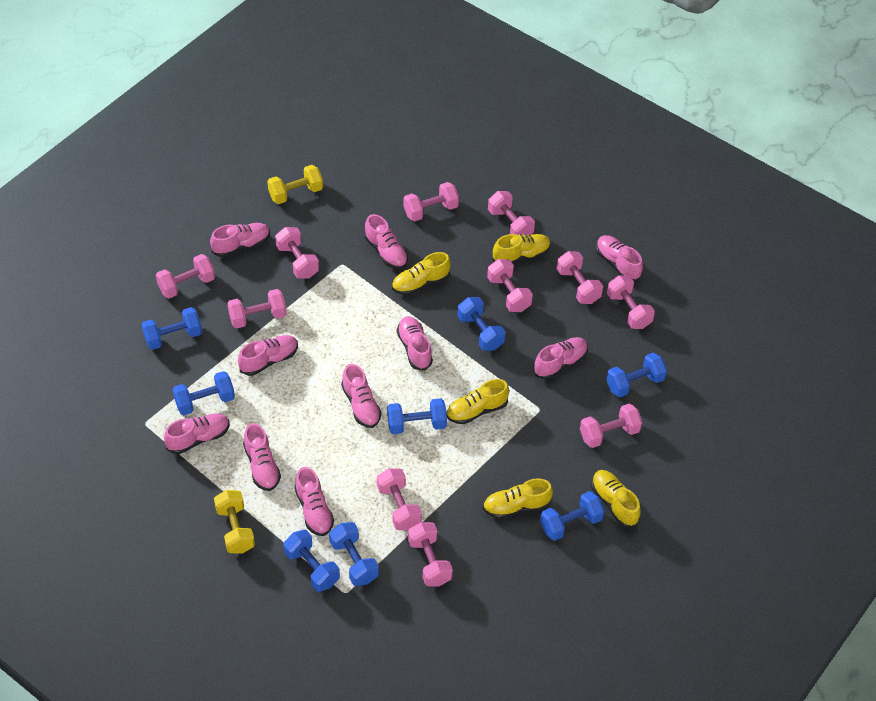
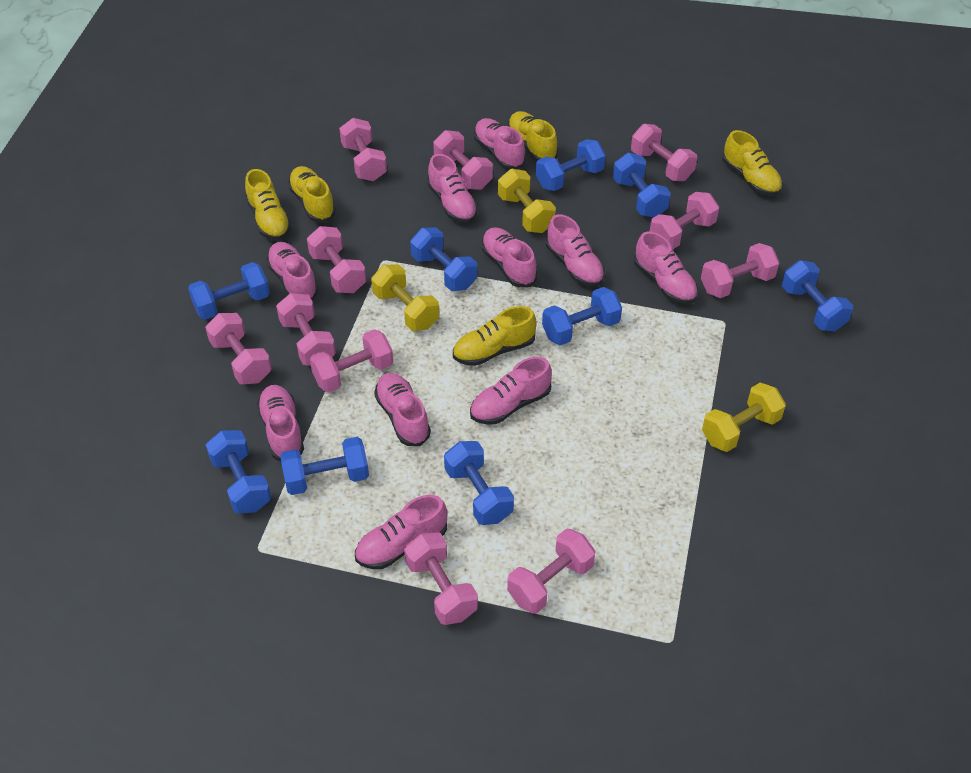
blue dumbbell: 8 -> 9
yellow dumbbell: 2 -> 3

